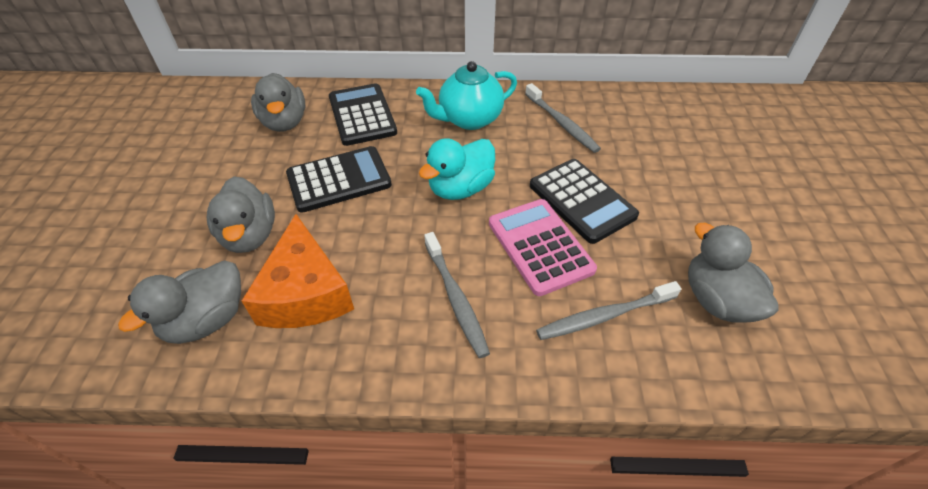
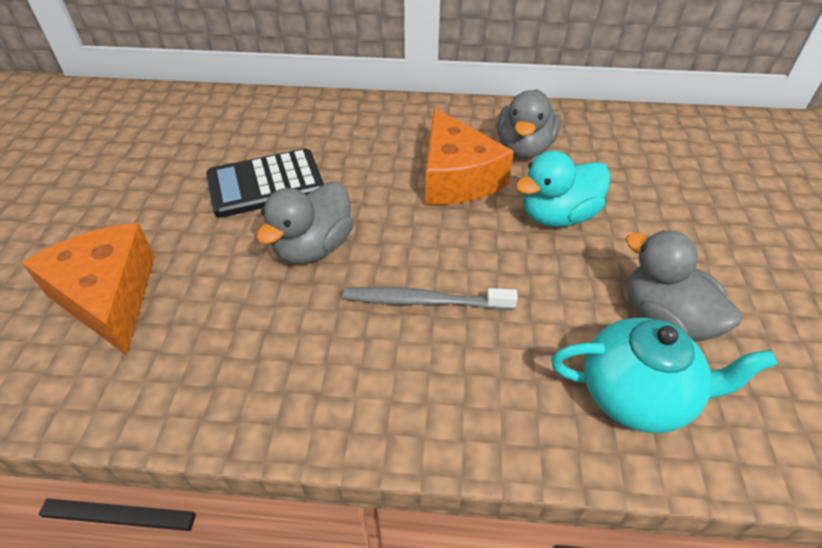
black calculator: 3 -> 1
grey duck: 4 -> 3
grey toothbrush: 3 -> 1
orange cheese: 1 -> 2
pink calculator: 1 -> 0

